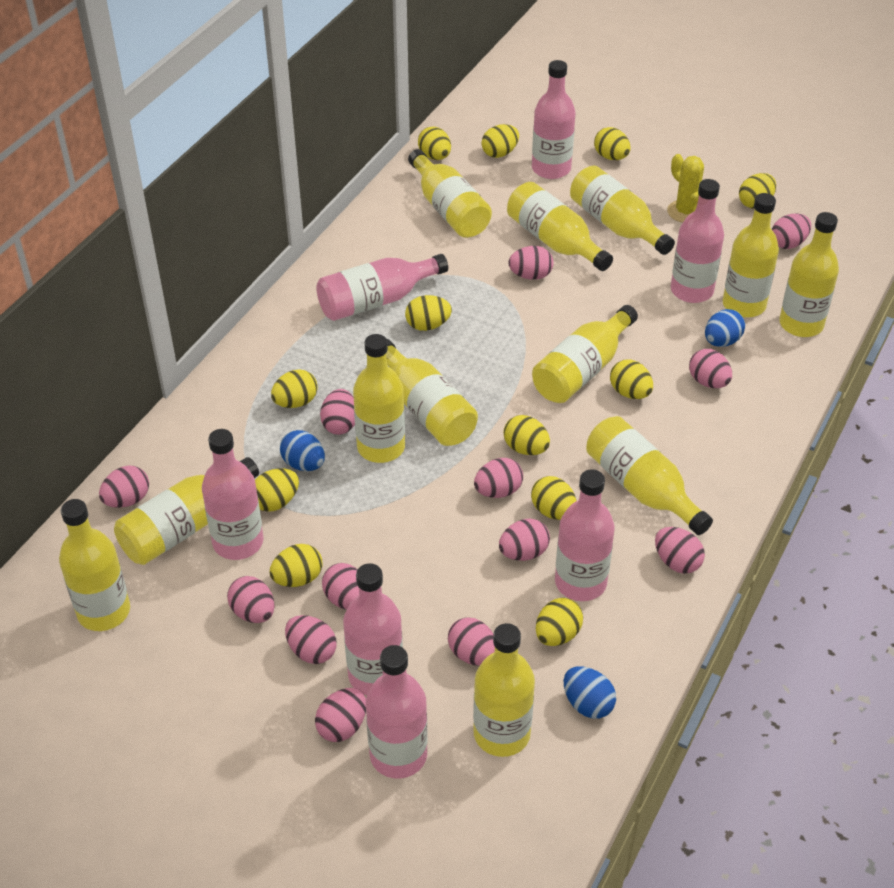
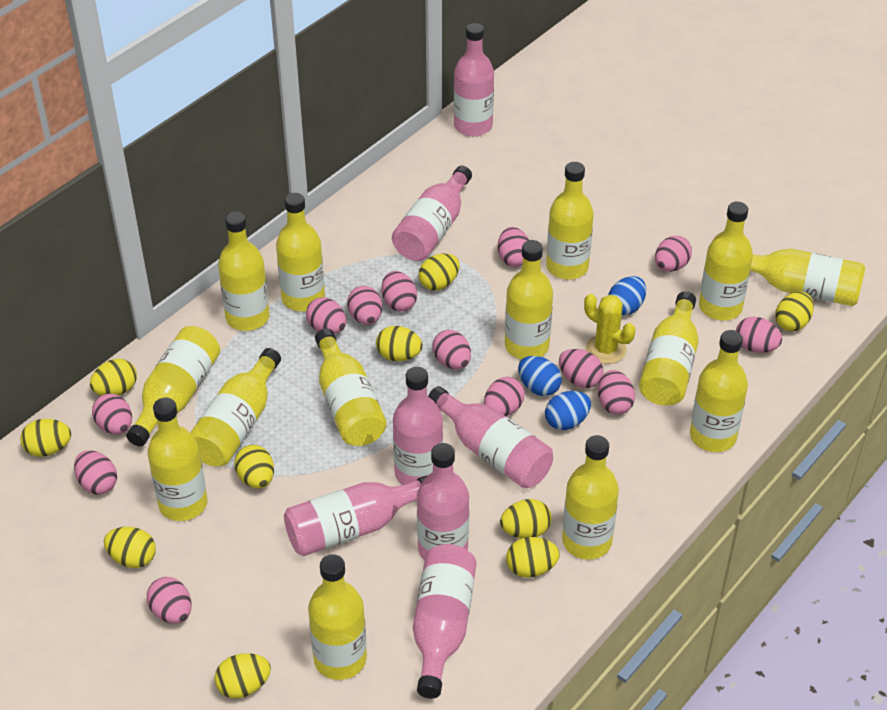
yellow bottle: 12 -> 14
yellow egg: 12 -> 10

